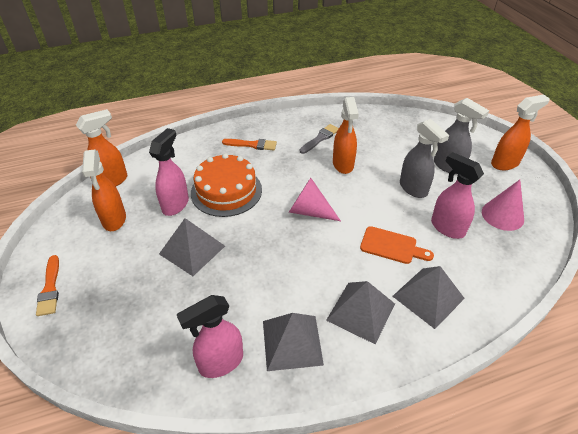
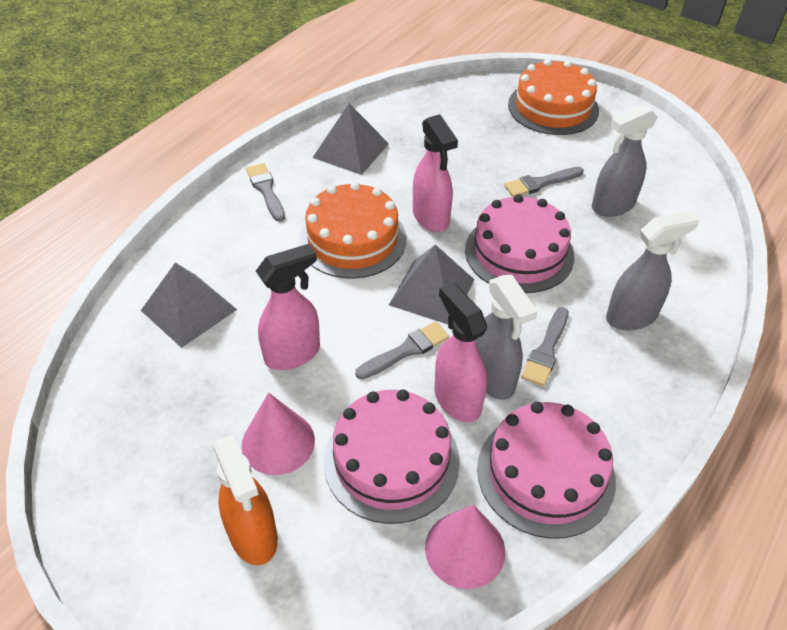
grey brush: 1 -> 4
grey pyramid: 4 -> 3
grey spray bottle: 2 -> 3
orange brush: 2 -> 0
orange cake: 1 -> 2
orange cutting board: 1 -> 0
orange spray bottle: 4 -> 1
pink cake: 0 -> 3

